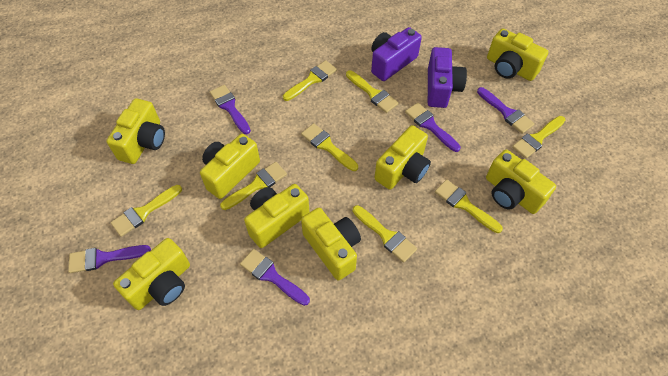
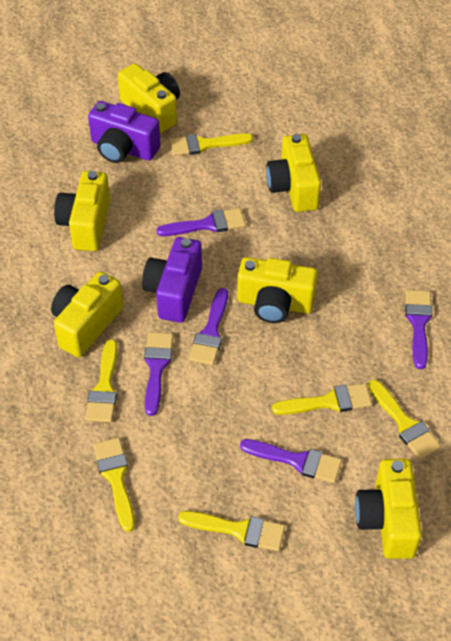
yellow brush: 8 -> 6
yellow camera: 8 -> 6

